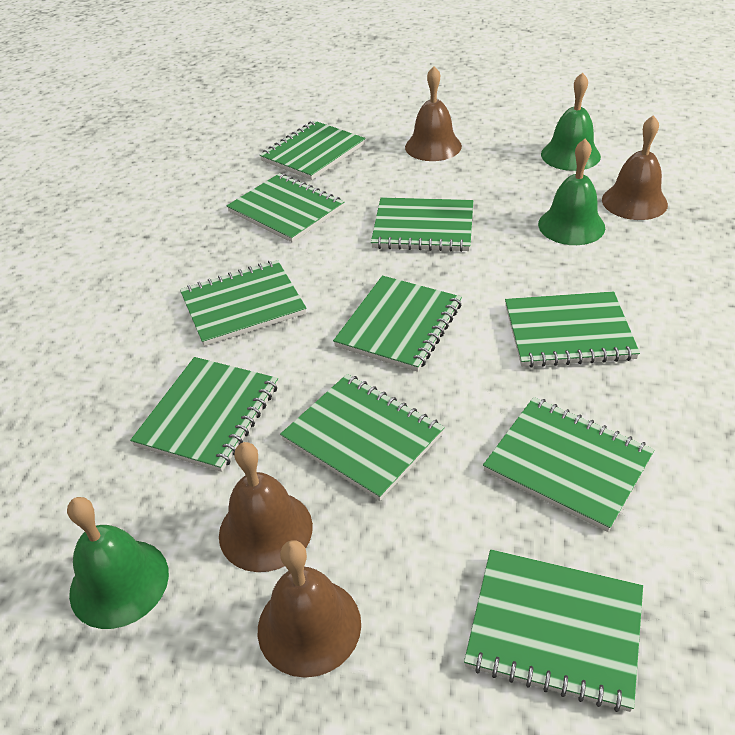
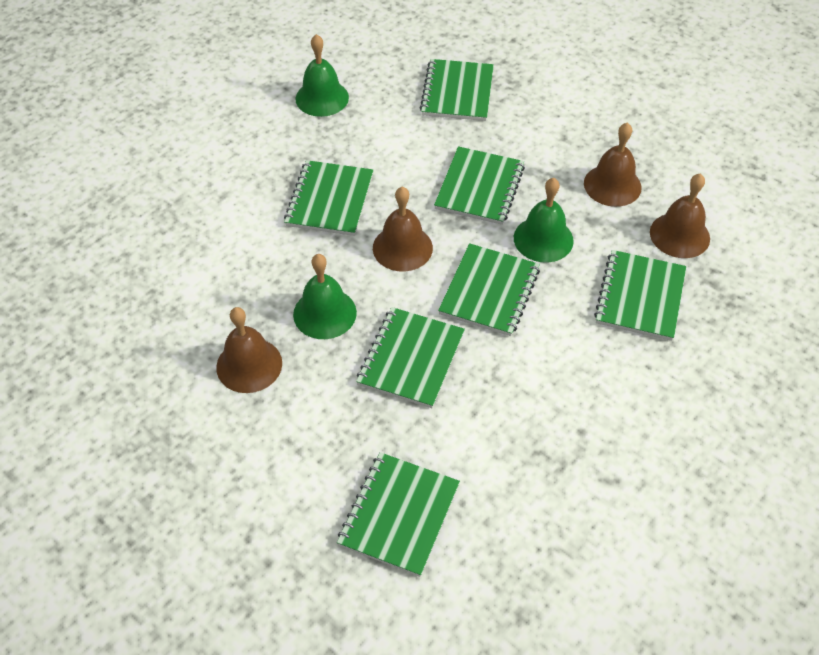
green notebook: 10 -> 7

